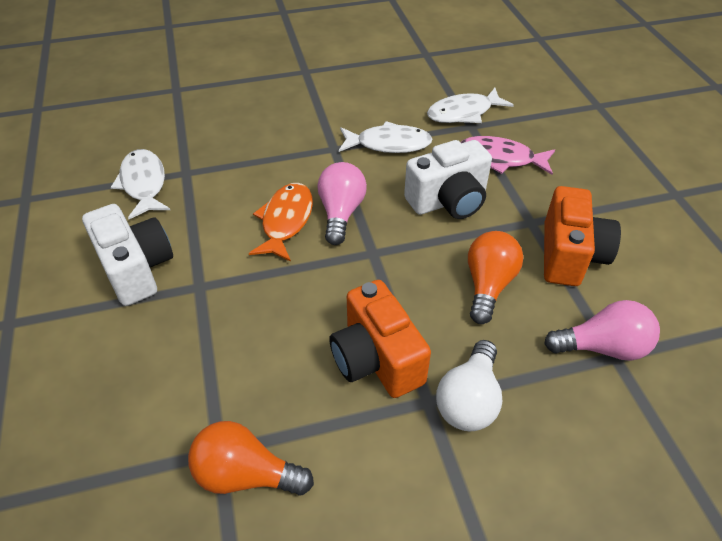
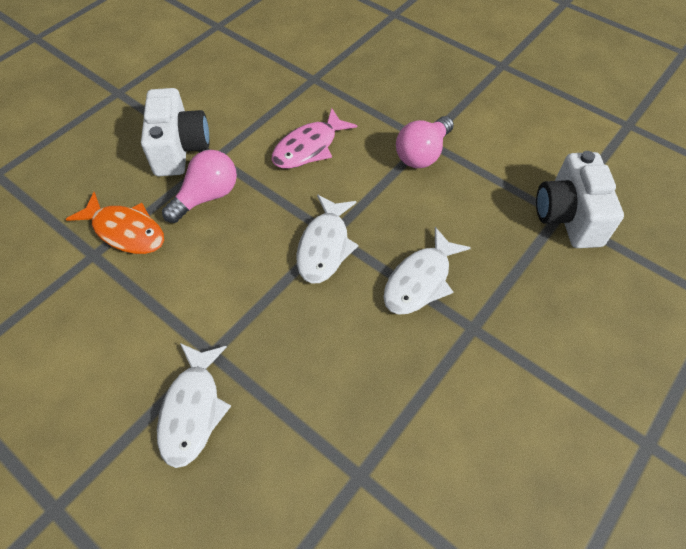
orange camera: 2 -> 0
orange light bulb: 2 -> 0
white light bulb: 1 -> 0

